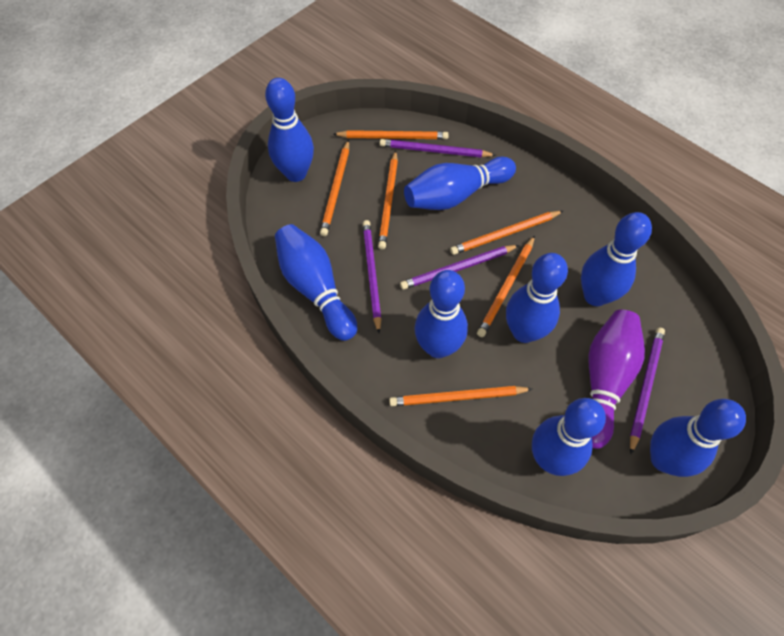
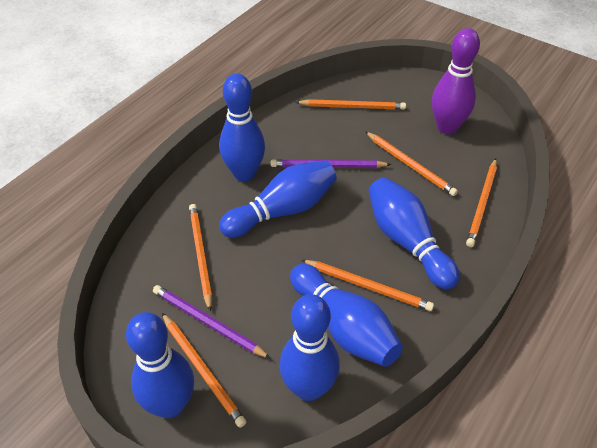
blue bowling pin: 8 -> 6
purple pencil: 4 -> 2

